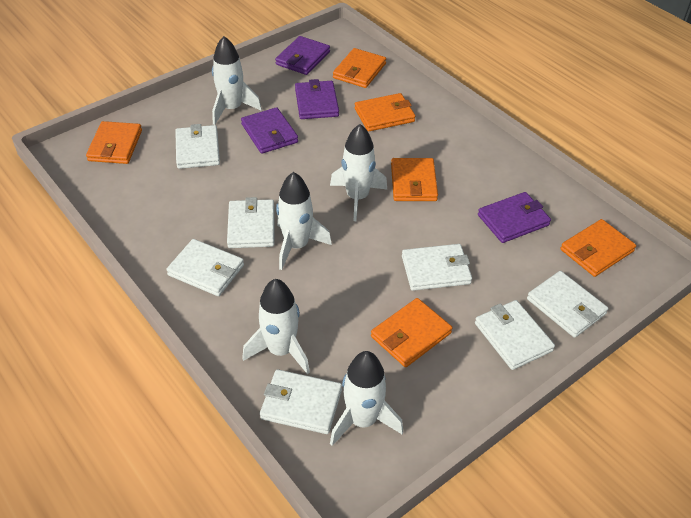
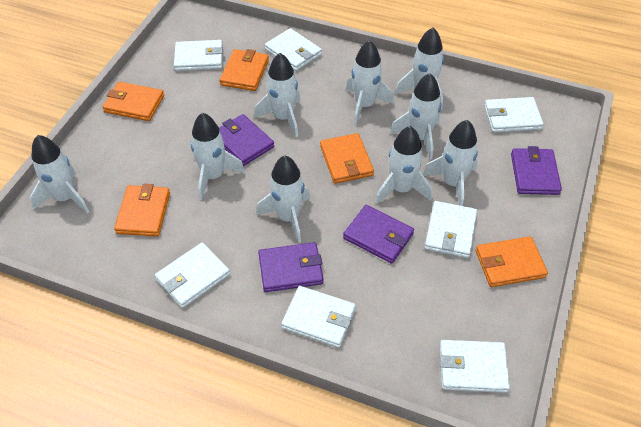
orange wallet: 6 -> 5
white rocket: 5 -> 9

